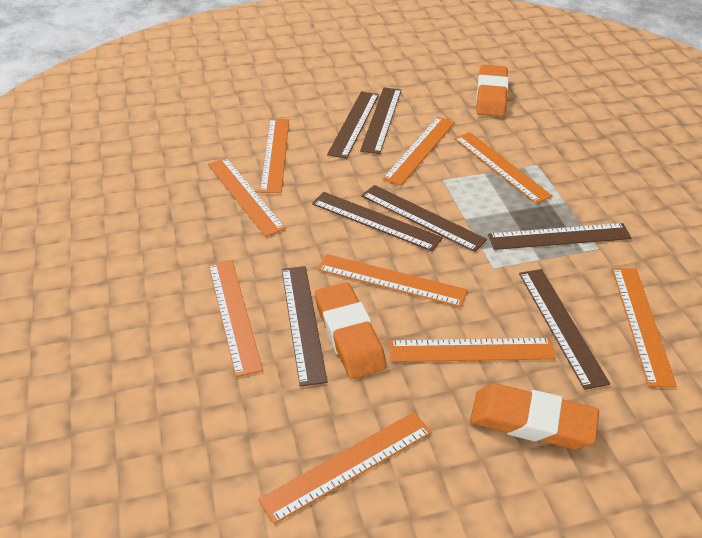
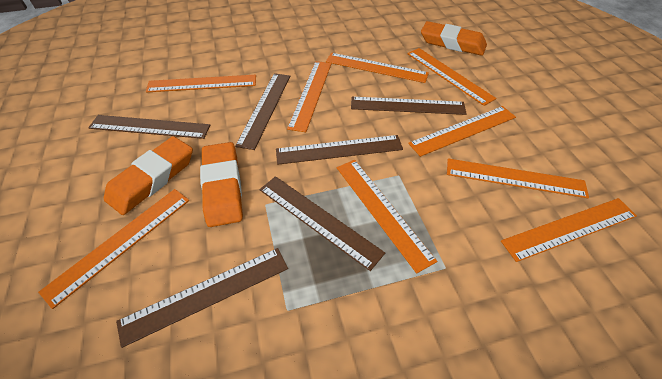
brown ruler: 7 -> 6

